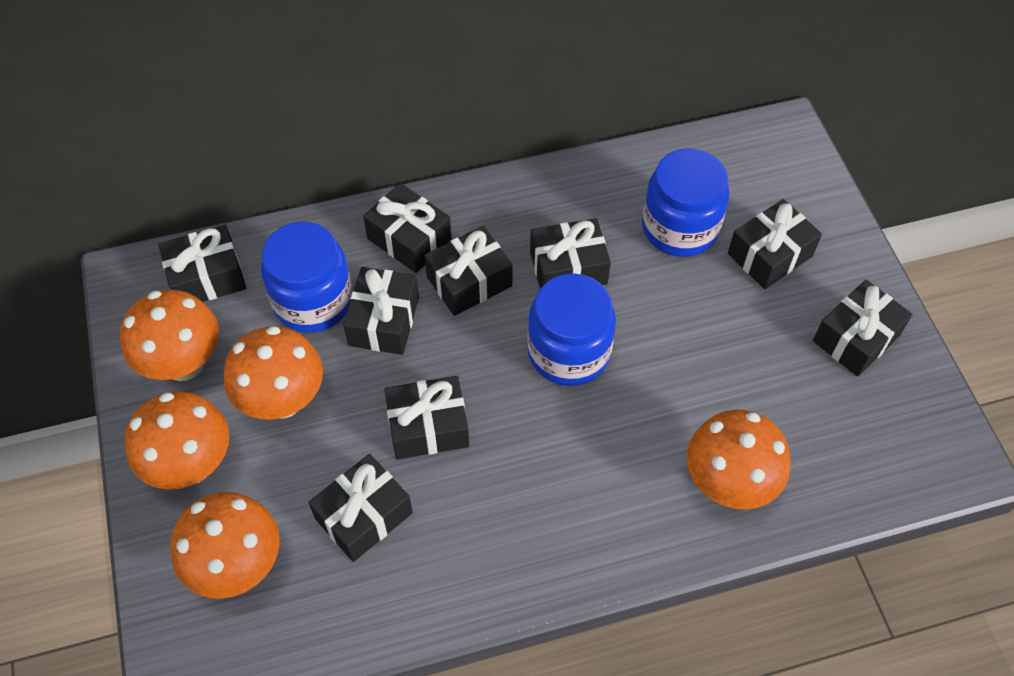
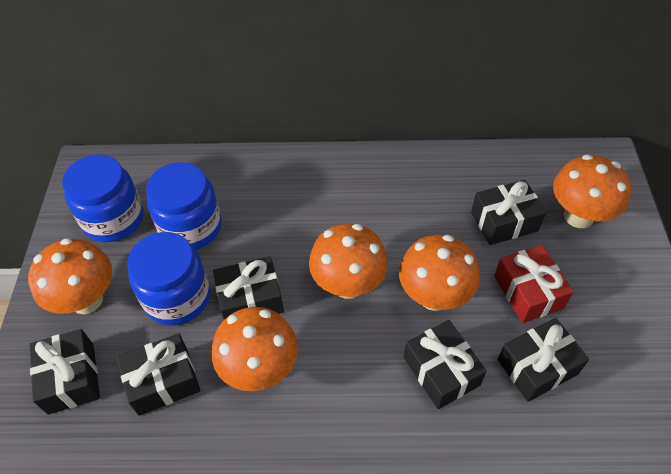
black gift: 9 -> 6
red gift: 0 -> 1

